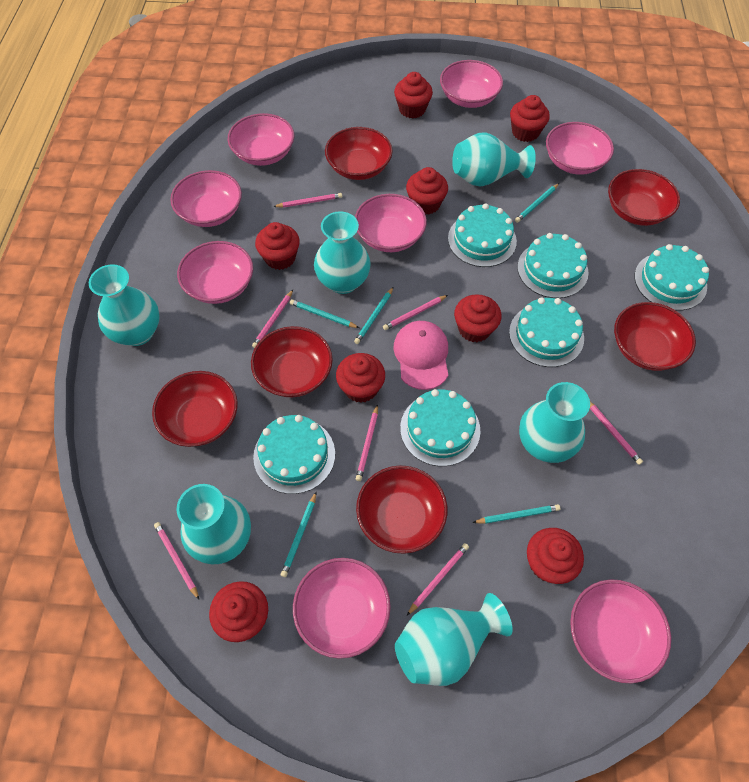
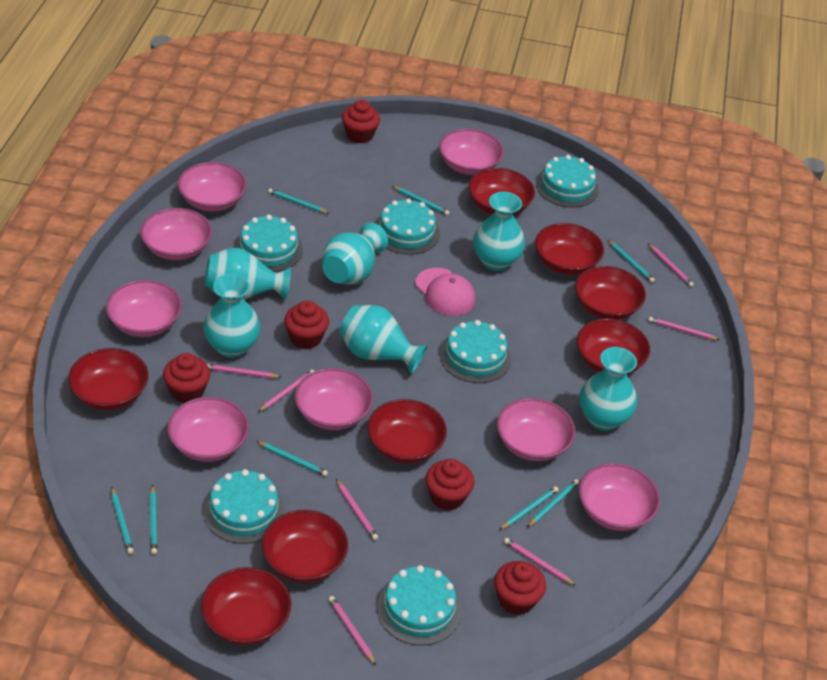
red bowl: 6 -> 8
red cupcake: 8 -> 5
turquoise pencil: 5 -> 8

